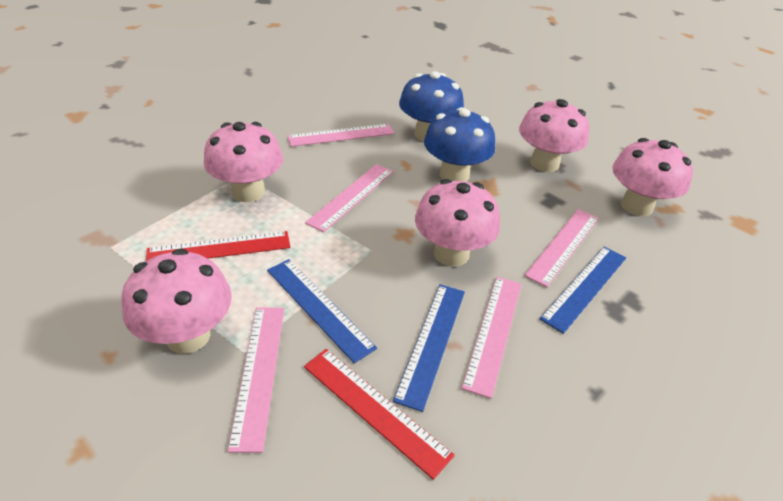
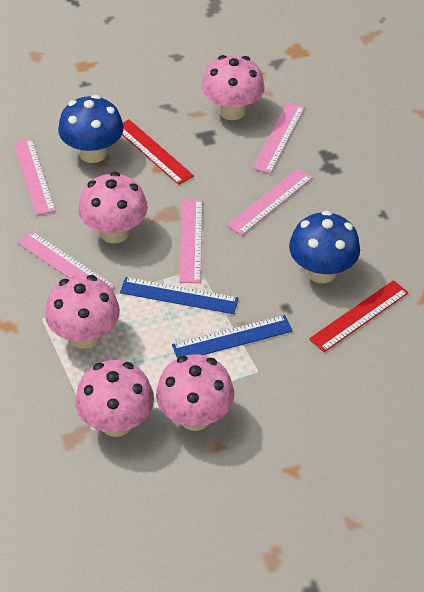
blue ruler: 3 -> 2

